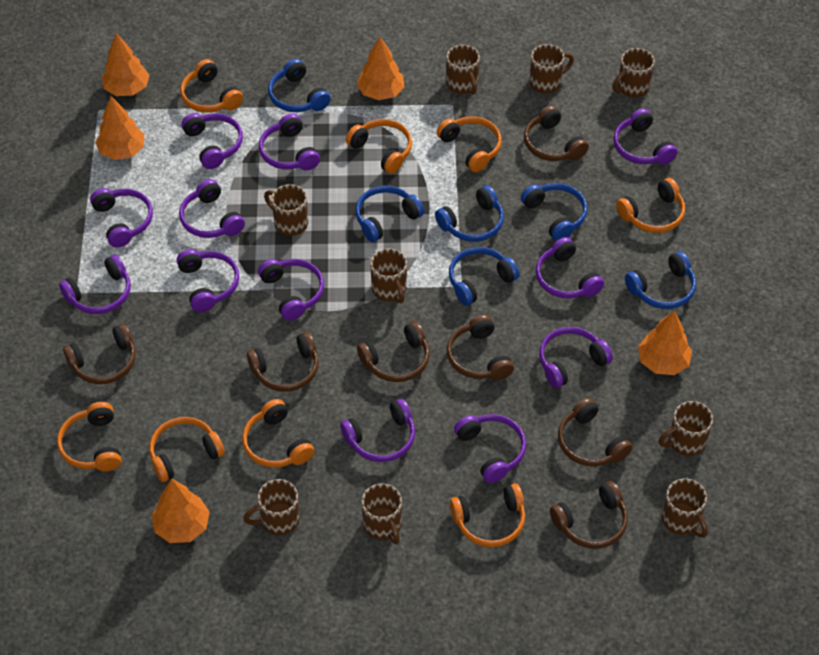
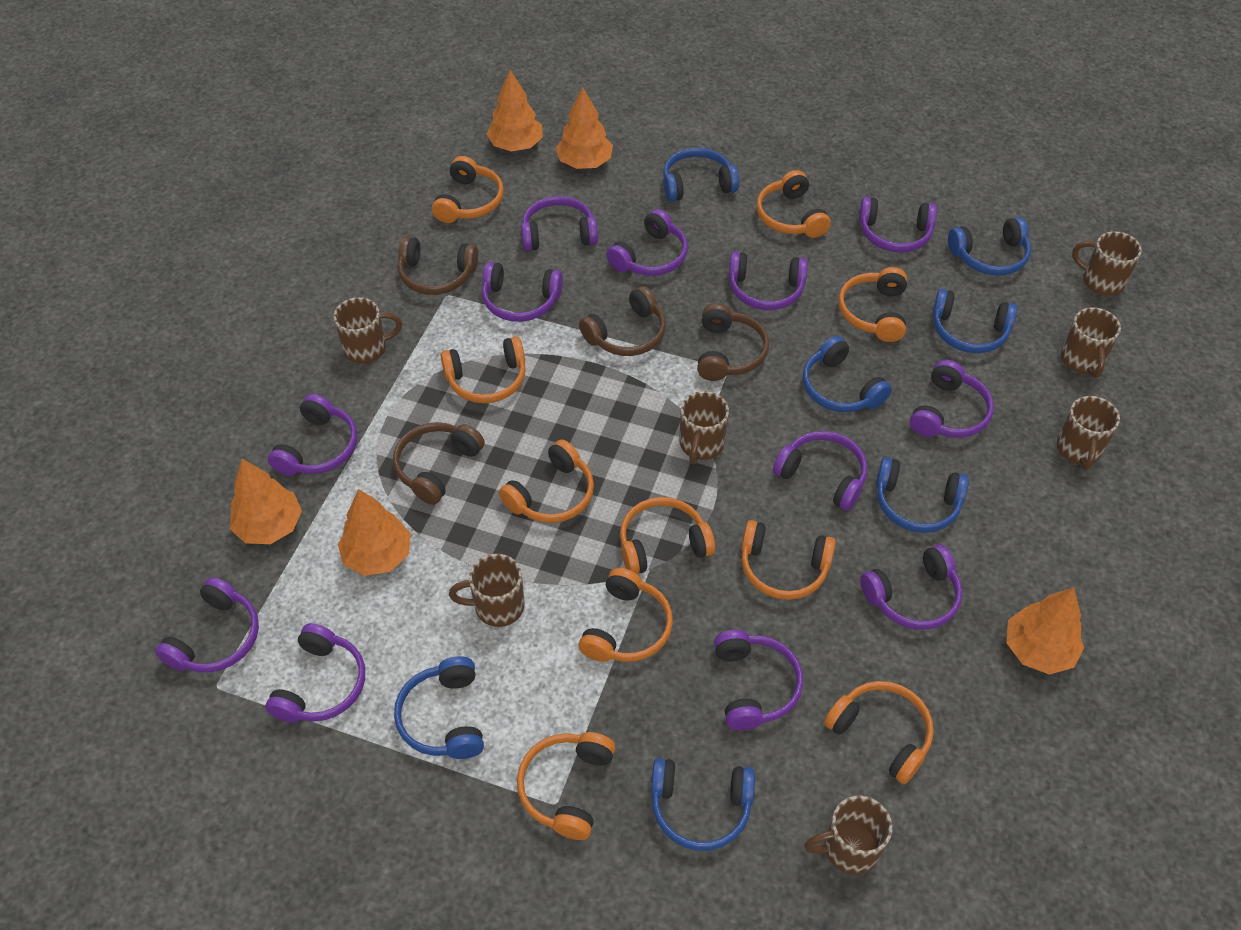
blue headphones: 6 -> 7
brown headphones: 7 -> 4
brown mug: 9 -> 7
orange headphones: 8 -> 10

